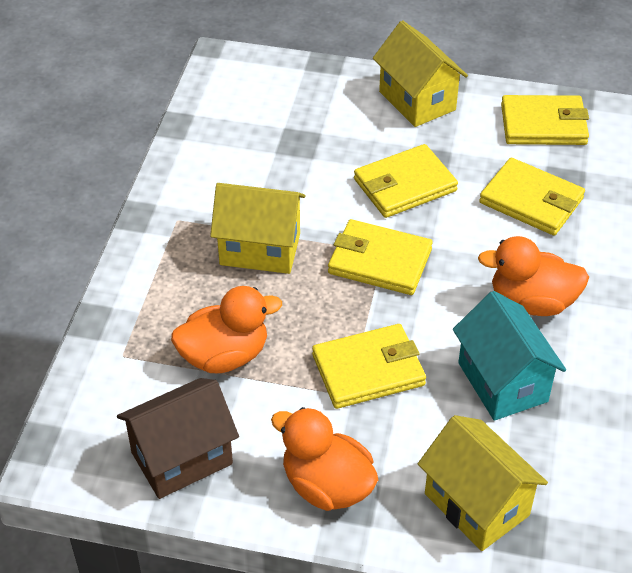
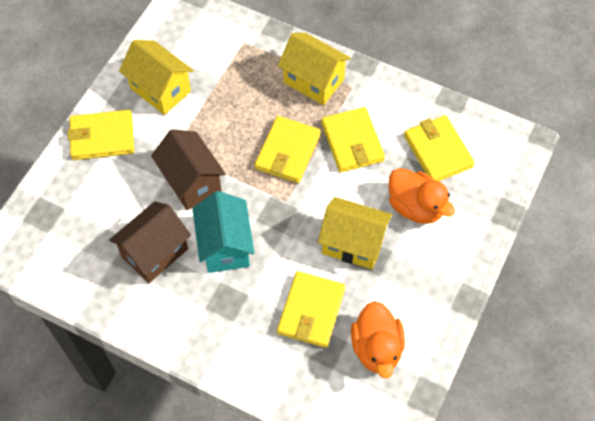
brown house: 1 -> 2
orange duck: 3 -> 2

